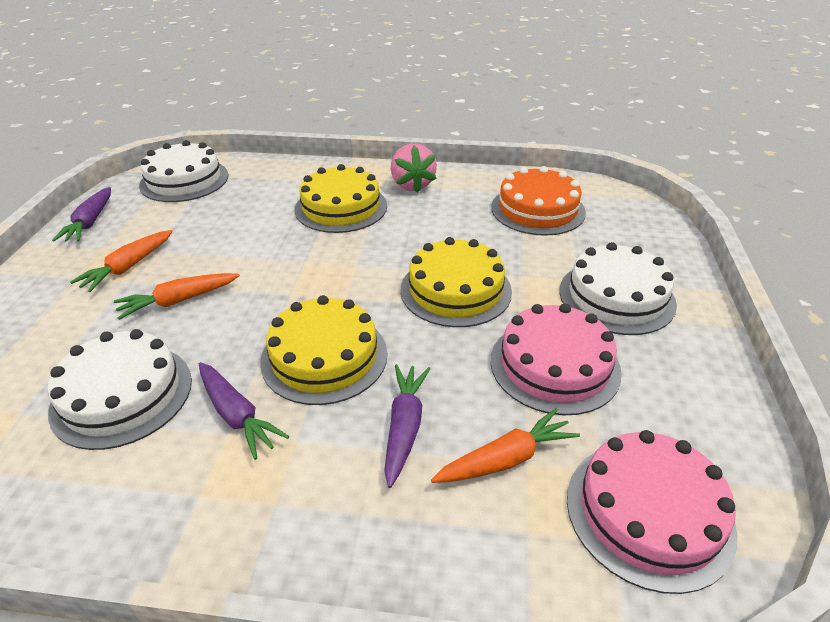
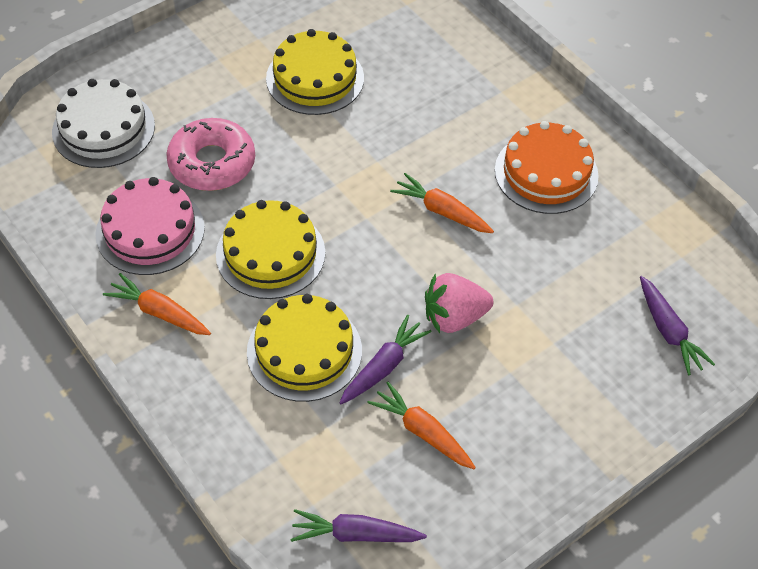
pink cake: 2 -> 1
pink donut: 0 -> 1
white cake: 3 -> 1

